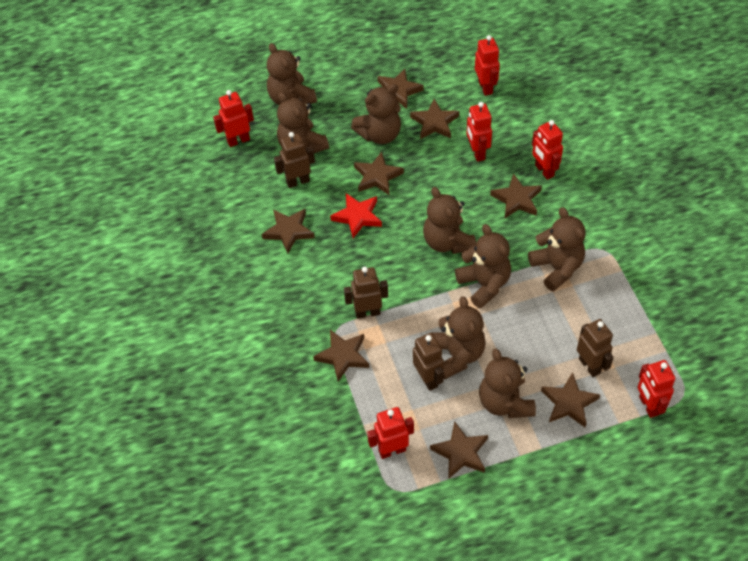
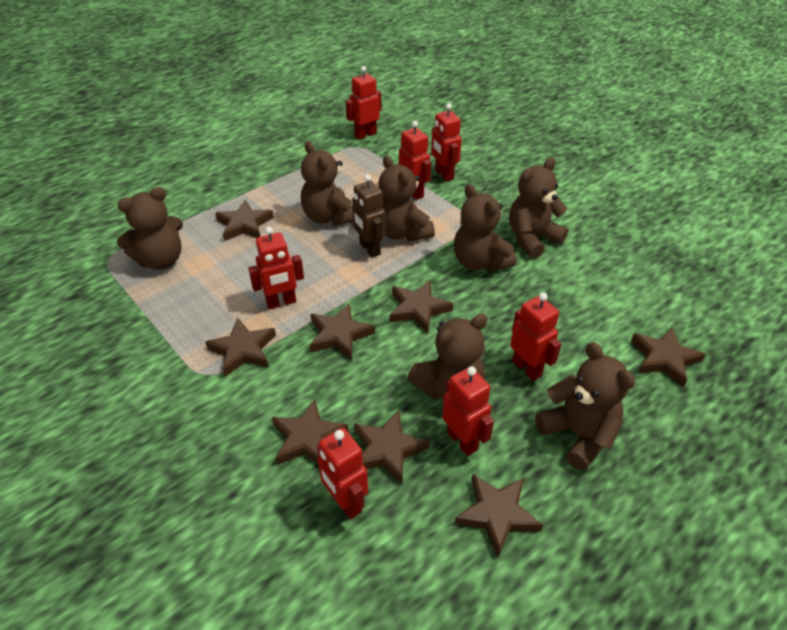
brown robot: 4 -> 1
brown teddy bear: 8 -> 7
red robot: 6 -> 7
red star: 1 -> 0

